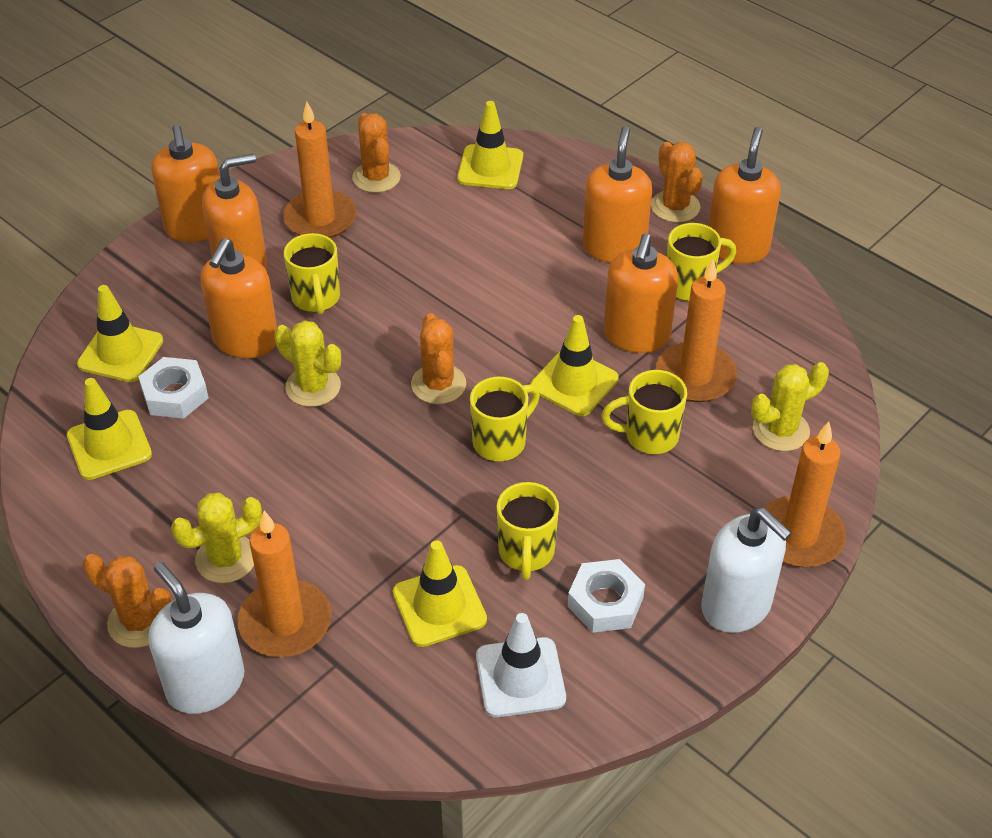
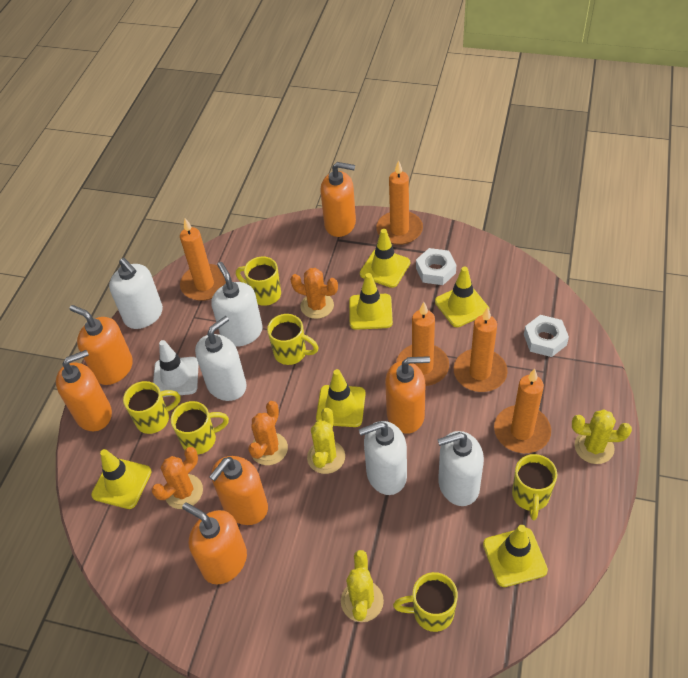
orange cactus: 4 -> 3
orange candle: 4 -> 5
white soap dispenser: 2 -> 5
yellow mug: 5 -> 6
yellow traffic cone: 5 -> 6

